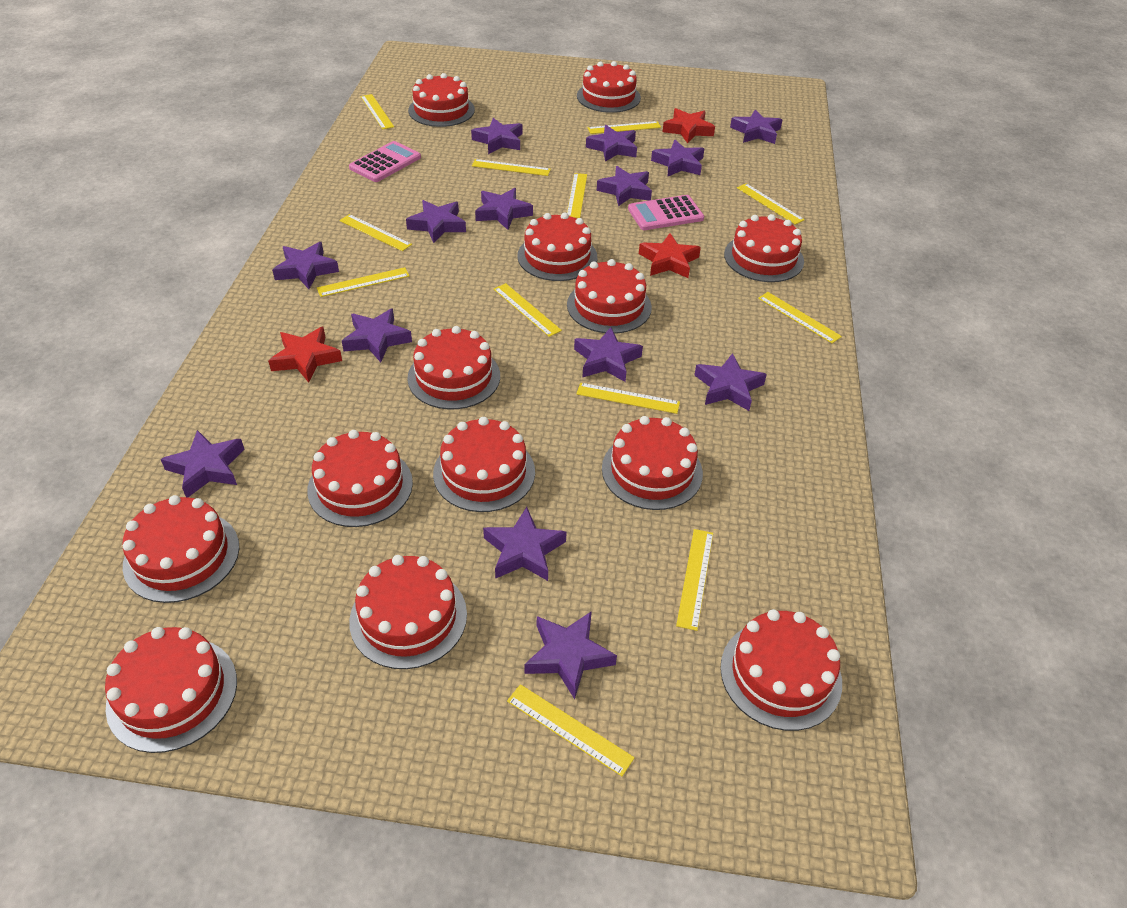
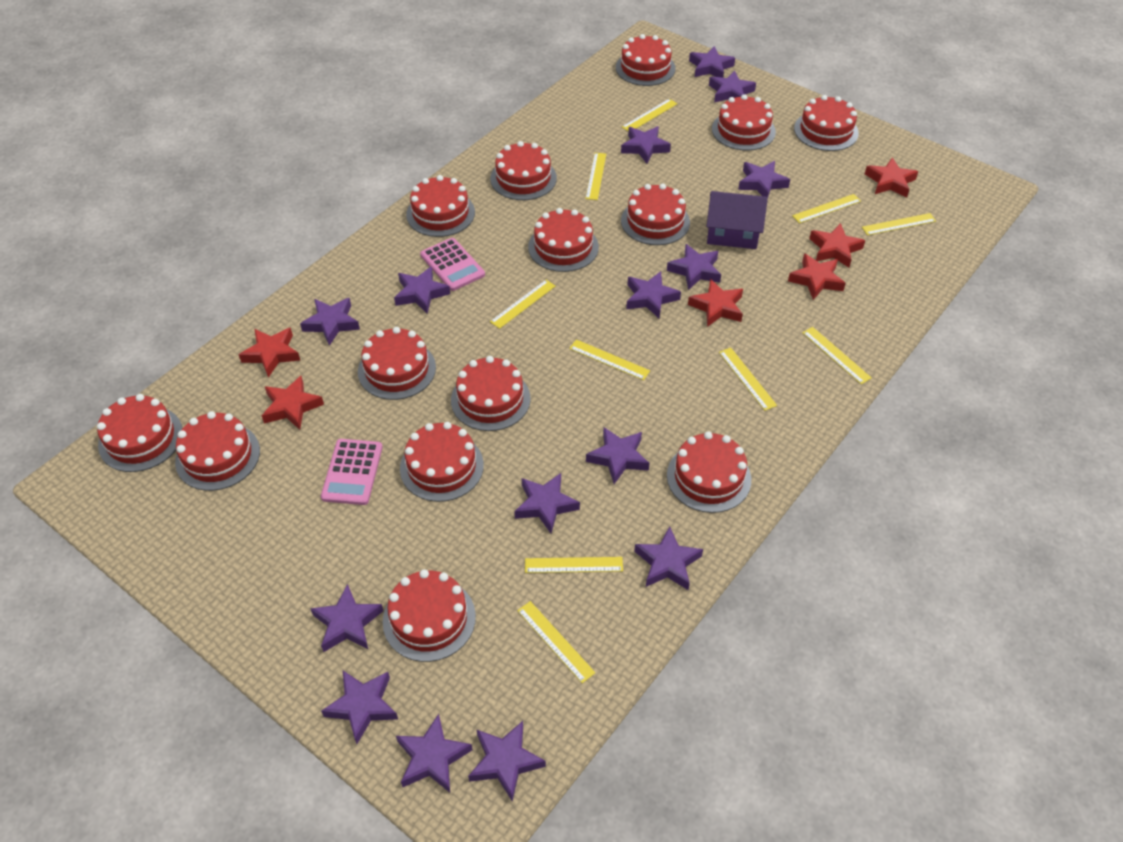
purple house: 0 -> 1
purple star: 14 -> 15
red cake: 13 -> 14
red star: 3 -> 6
yellow ruler: 12 -> 10

